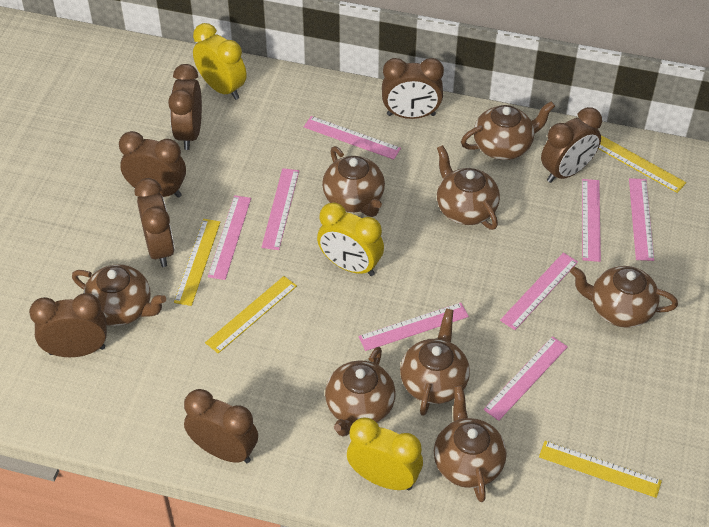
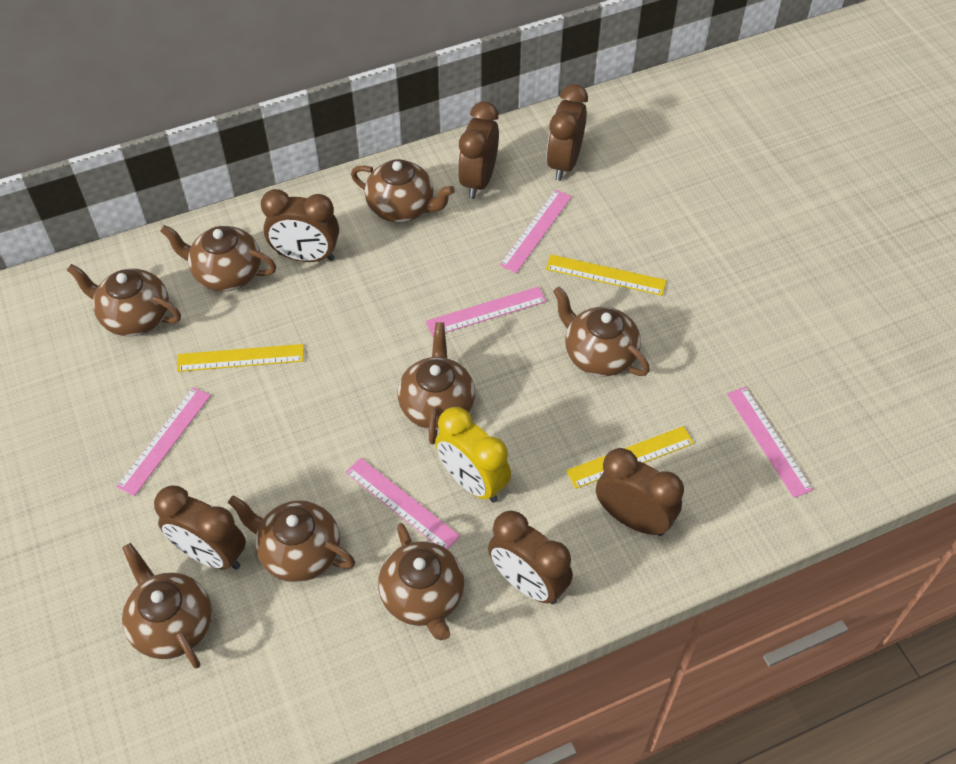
brown clock: 7 -> 6
pink ruler: 8 -> 5
yellow clock: 3 -> 1
yellow ruler: 4 -> 3

